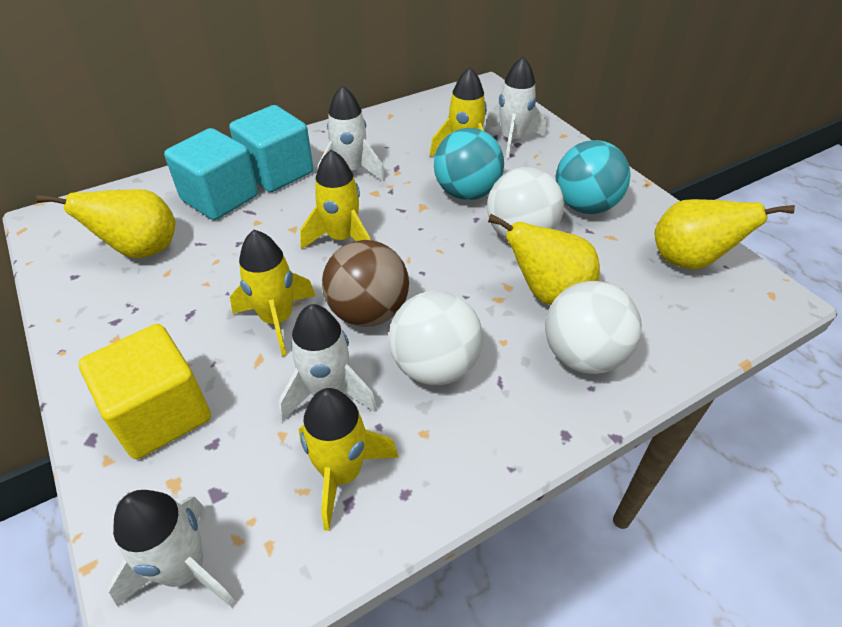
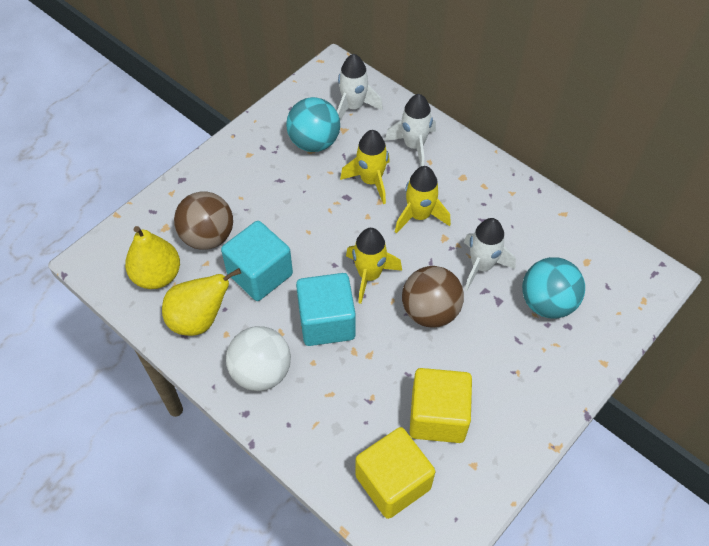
brown ball: 1 -> 2
white ball: 3 -> 1
white rocket: 4 -> 3
yellow cube: 1 -> 2
yellow pear: 3 -> 2
yellow rocket: 4 -> 3

